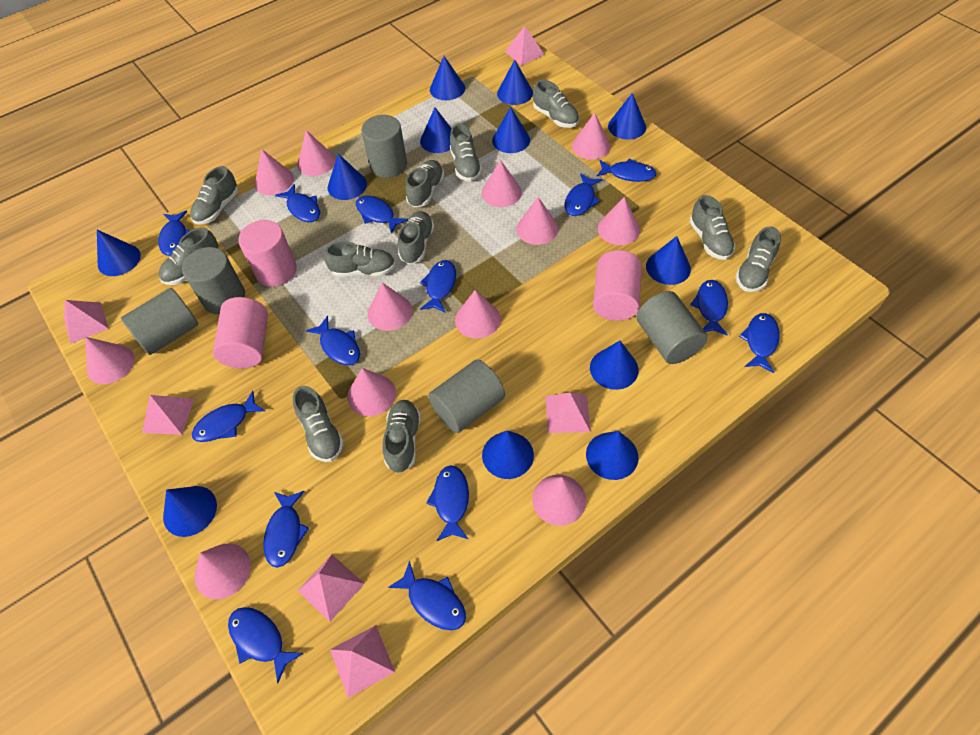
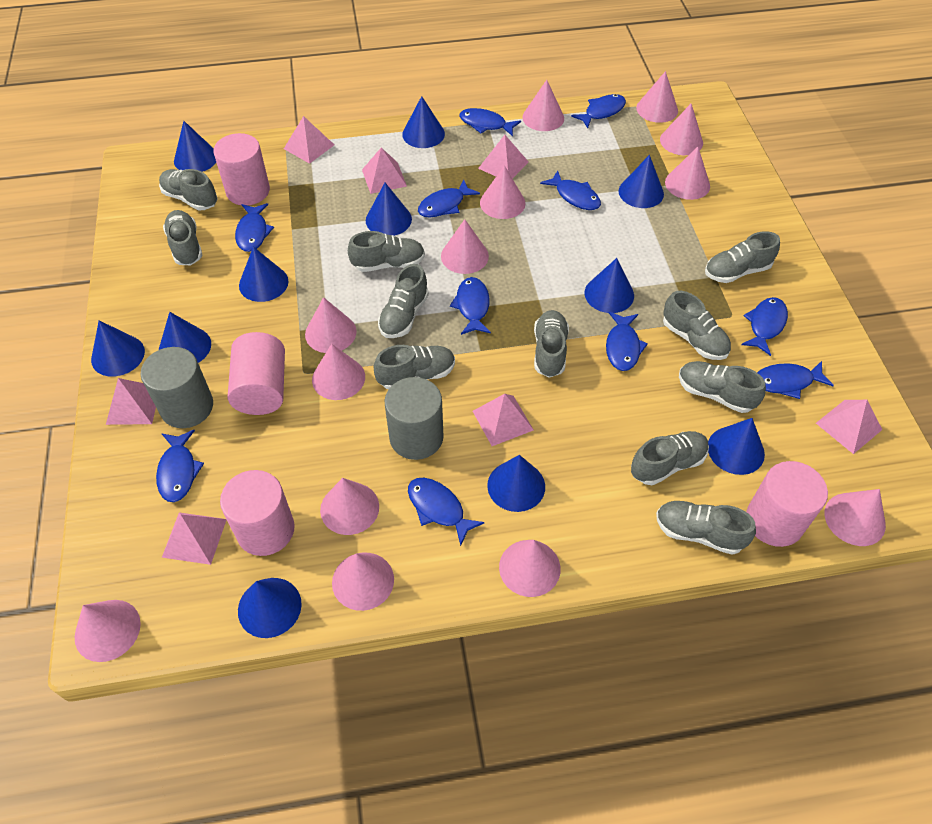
blue cone: 12 -> 11
blue fish: 14 -> 11
grey cylinder: 5 -> 2
pink cone: 12 -> 13
pink cylinder: 3 -> 4
pink pyramid: 6 -> 7

